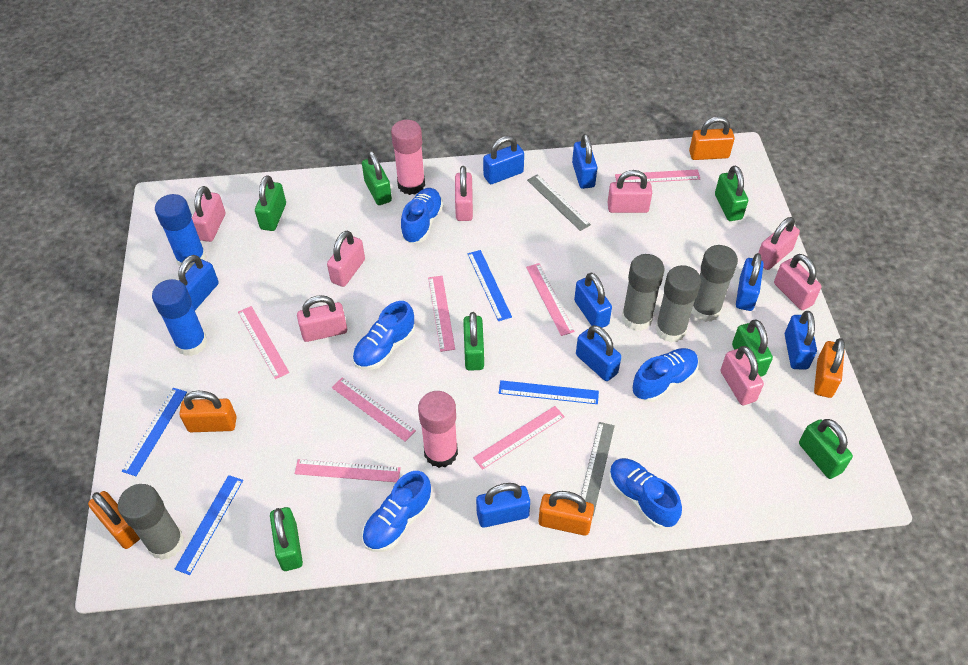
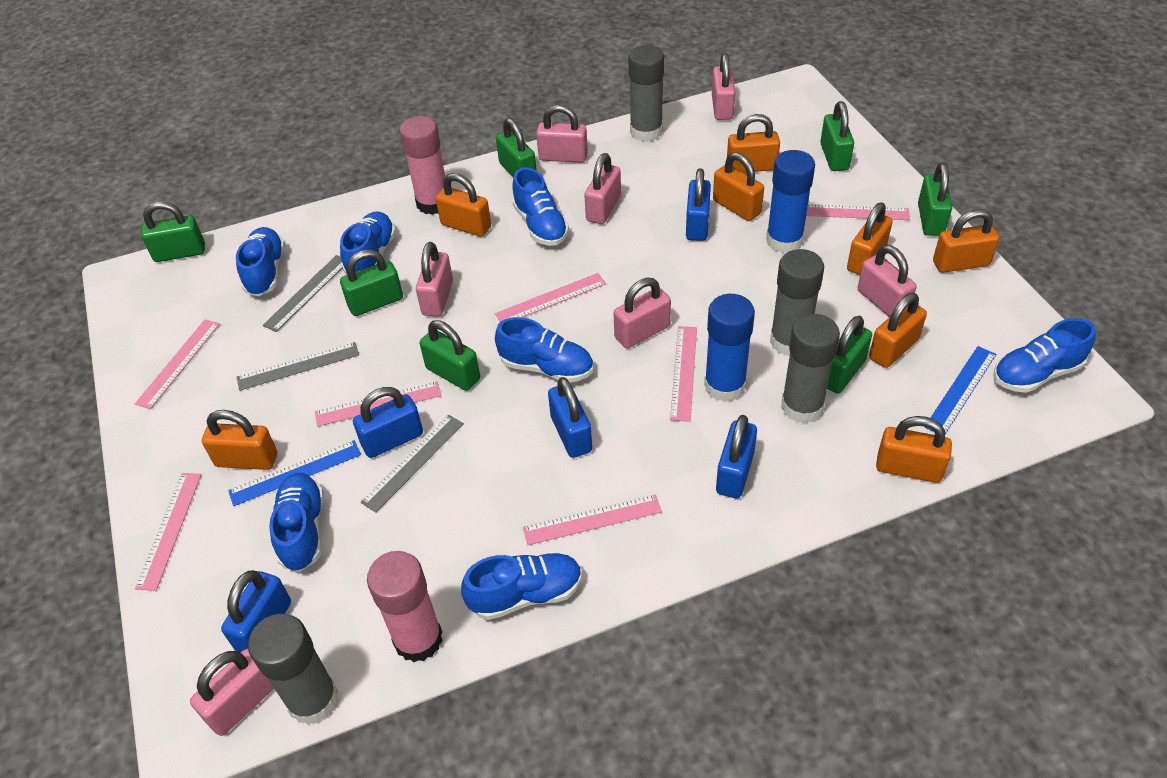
blue padlock: 8 -> 5
blue ruler: 4 -> 2
blue shoe: 5 -> 7
grey ruler: 2 -> 3
orange padlock: 5 -> 8
pink padlock: 8 -> 7

